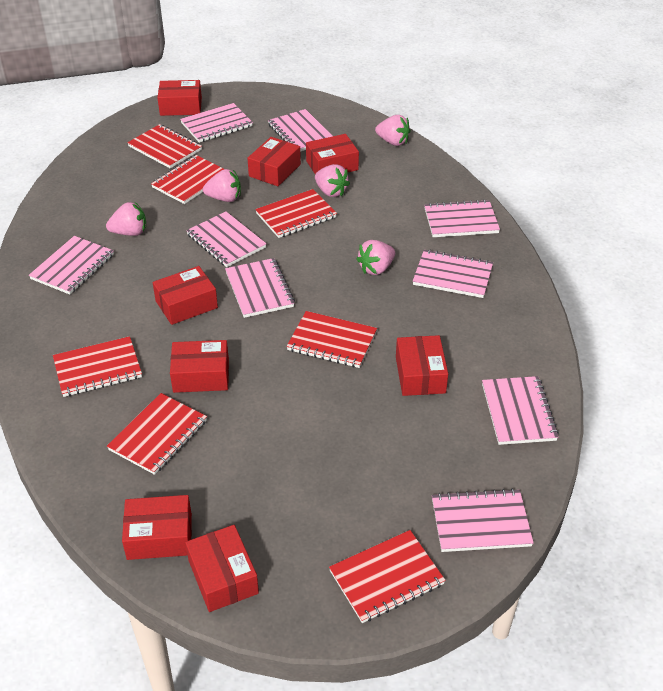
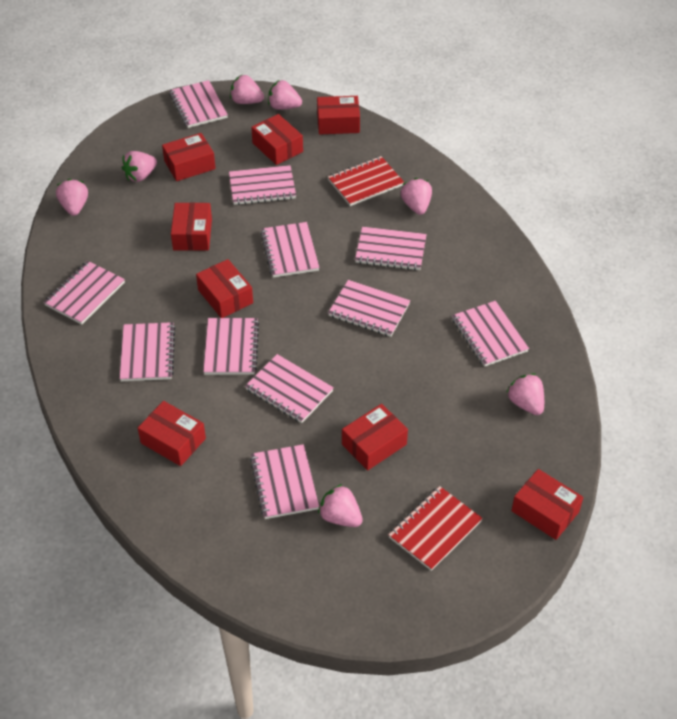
pink notebook: 9 -> 11
pink strawberry: 5 -> 7
red notebook: 7 -> 2

